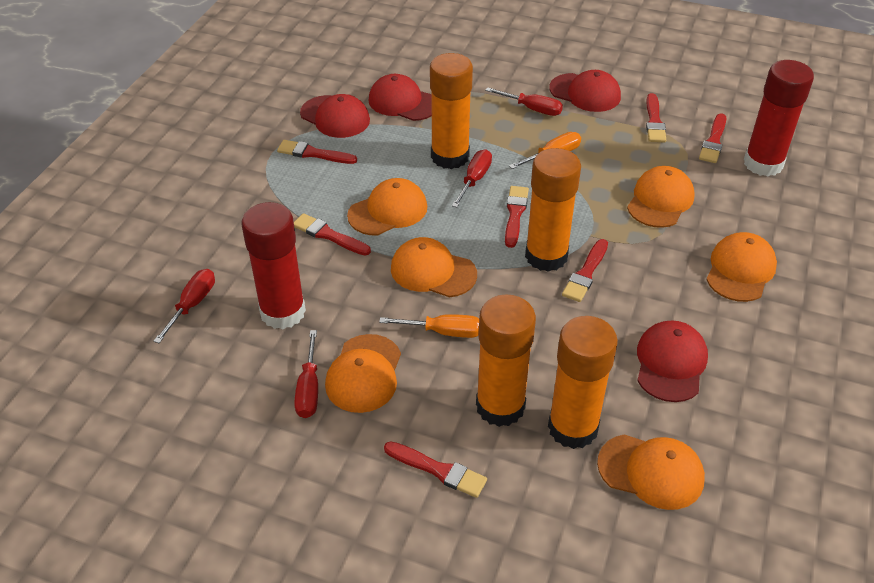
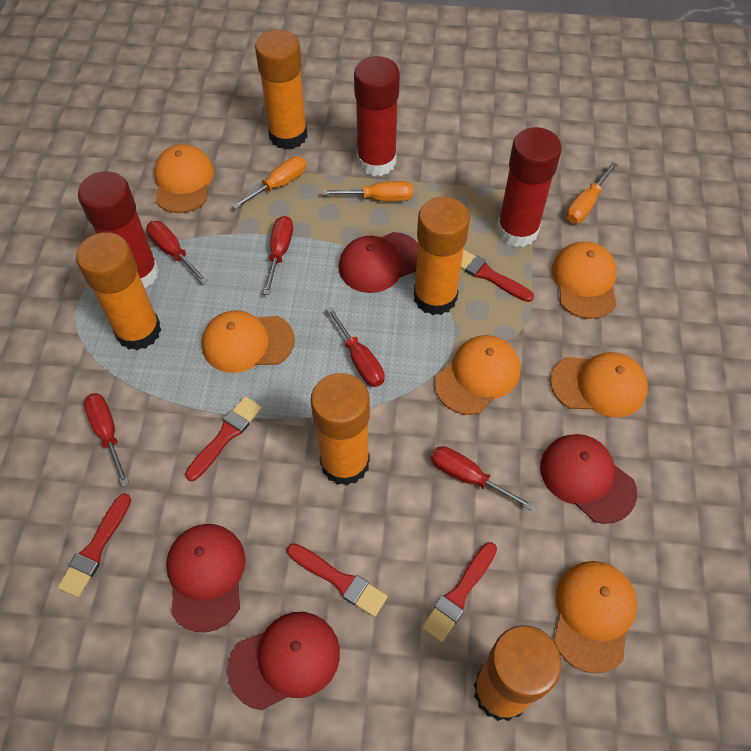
orange glue stick: 4 -> 5
orange screwdriver: 2 -> 3
red brush: 7 -> 5
red glue stick: 2 -> 3
red screwdriver: 4 -> 5

